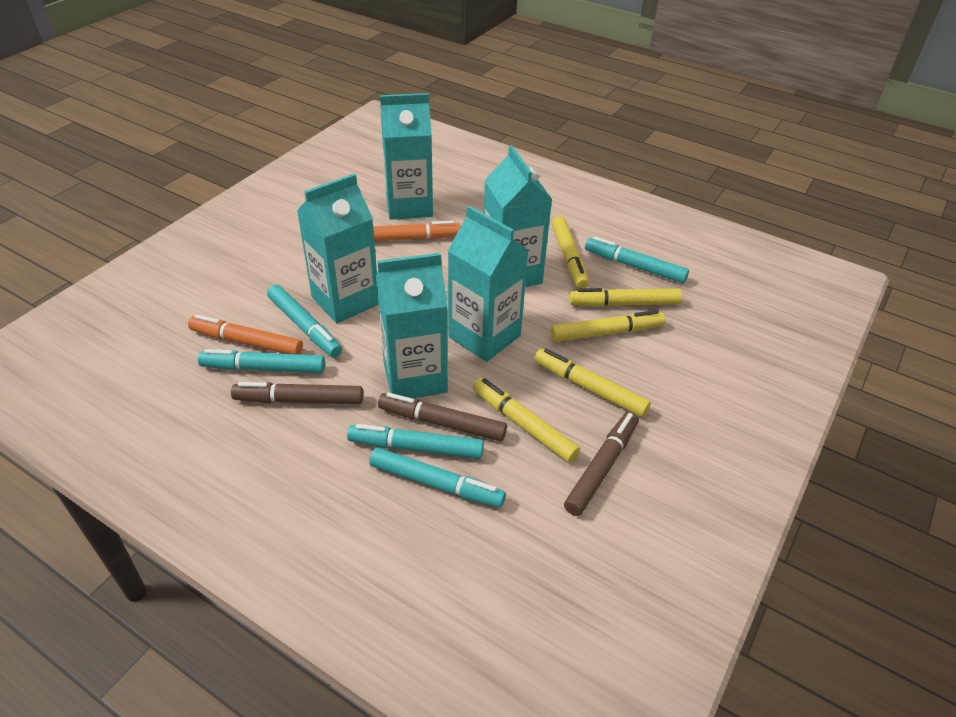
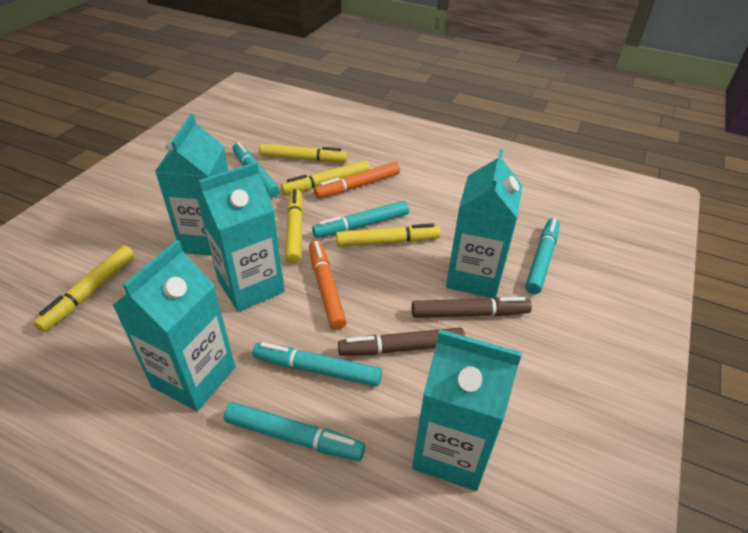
brown marker: 3 -> 2

